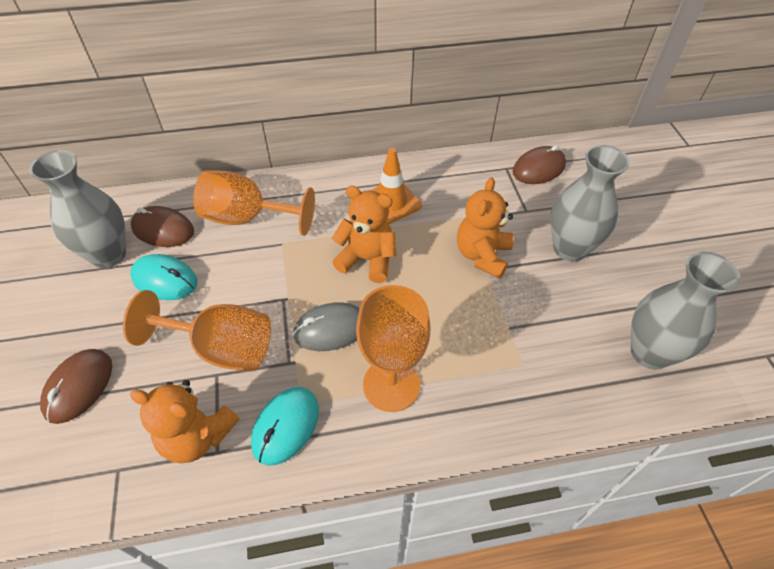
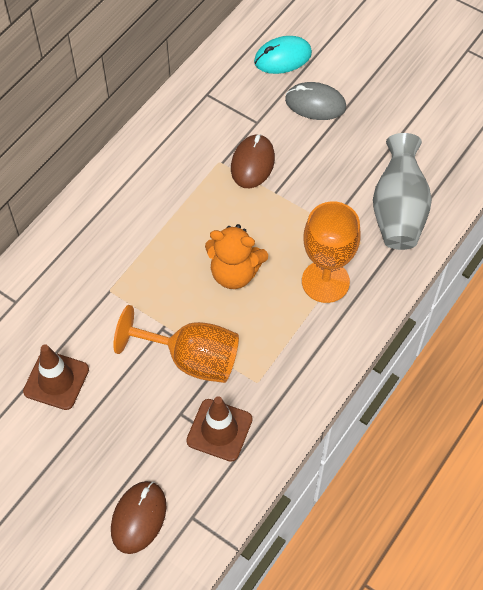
brown mouse: 3 -> 2
brown traffic cone: 0 -> 2
grey vase: 3 -> 1
orange goblet: 3 -> 2
orange teddy bear: 3 -> 1
orange traffic cone: 1 -> 0
turquoise mouse: 2 -> 1

